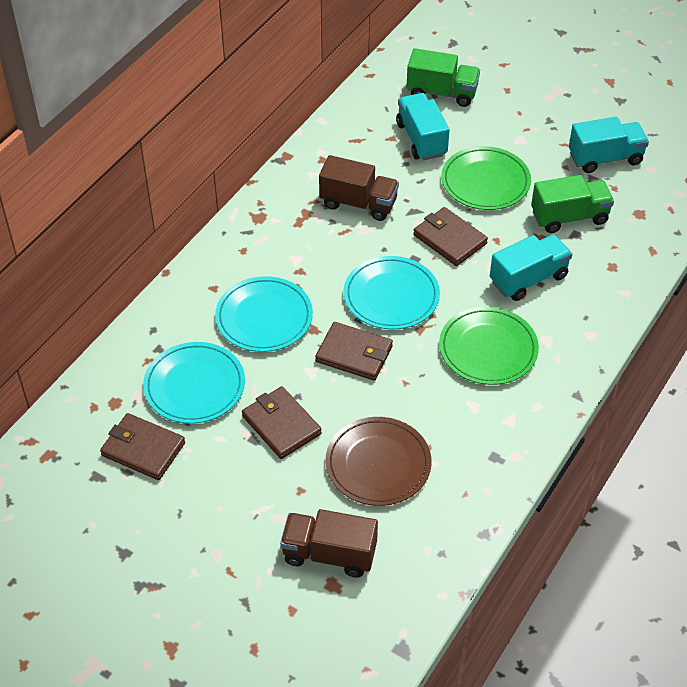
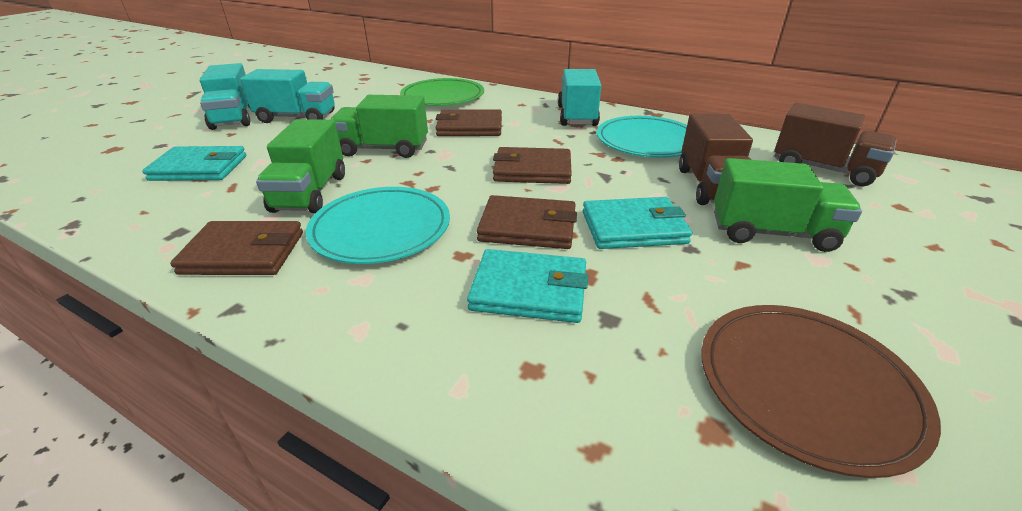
green plate: 2 -> 1
green truck: 2 -> 3
turquoise plate: 3 -> 2
turquoise wallet: 0 -> 3

